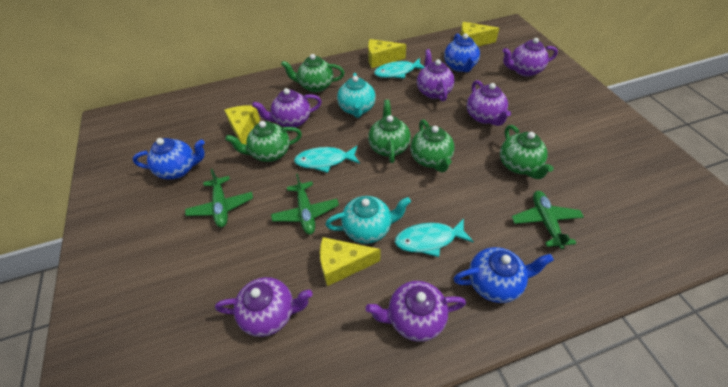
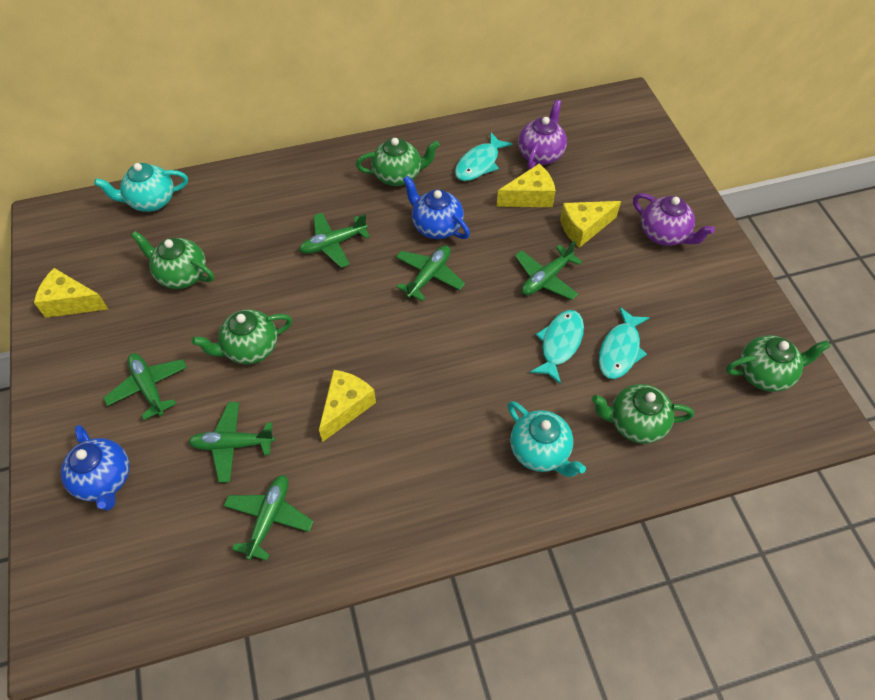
blue teapot: 3 -> 2
green plane: 3 -> 6
purple teapot: 6 -> 2

